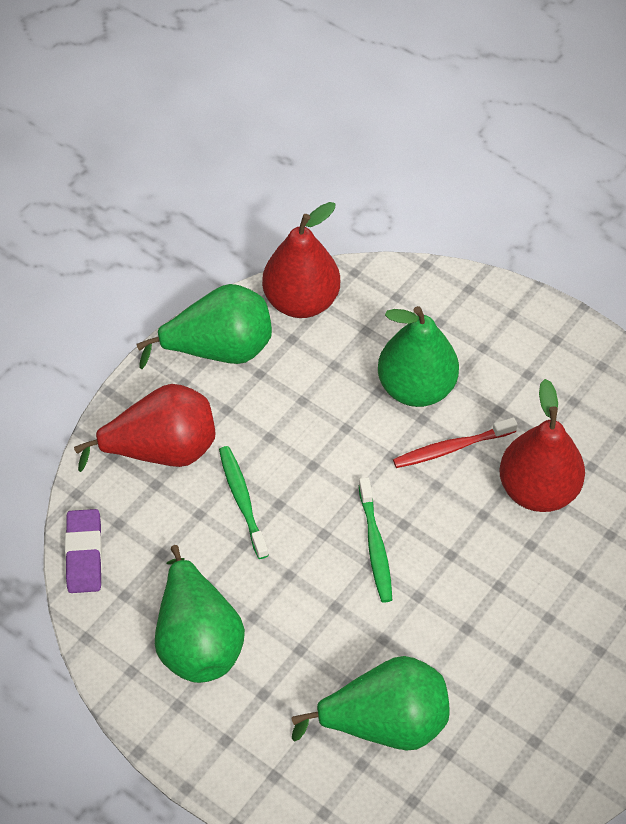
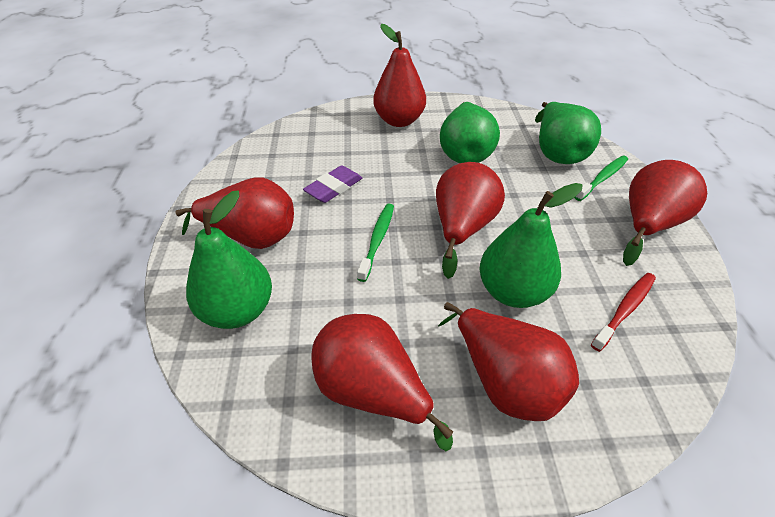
red pear: 3 -> 6

